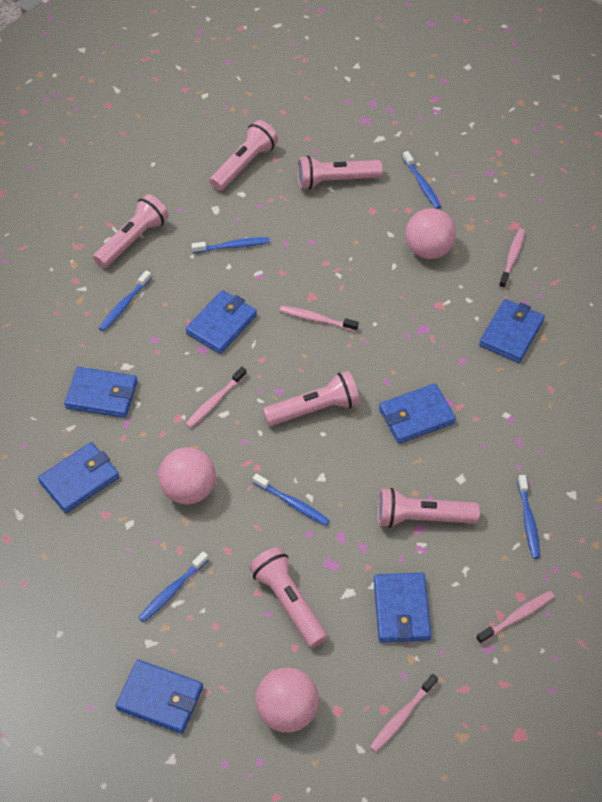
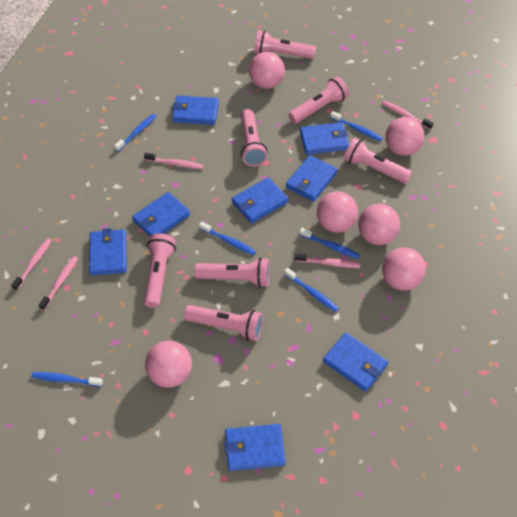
blue wallet: 7 -> 8
pink ball: 3 -> 6
pink flashlight: 6 -> 7

